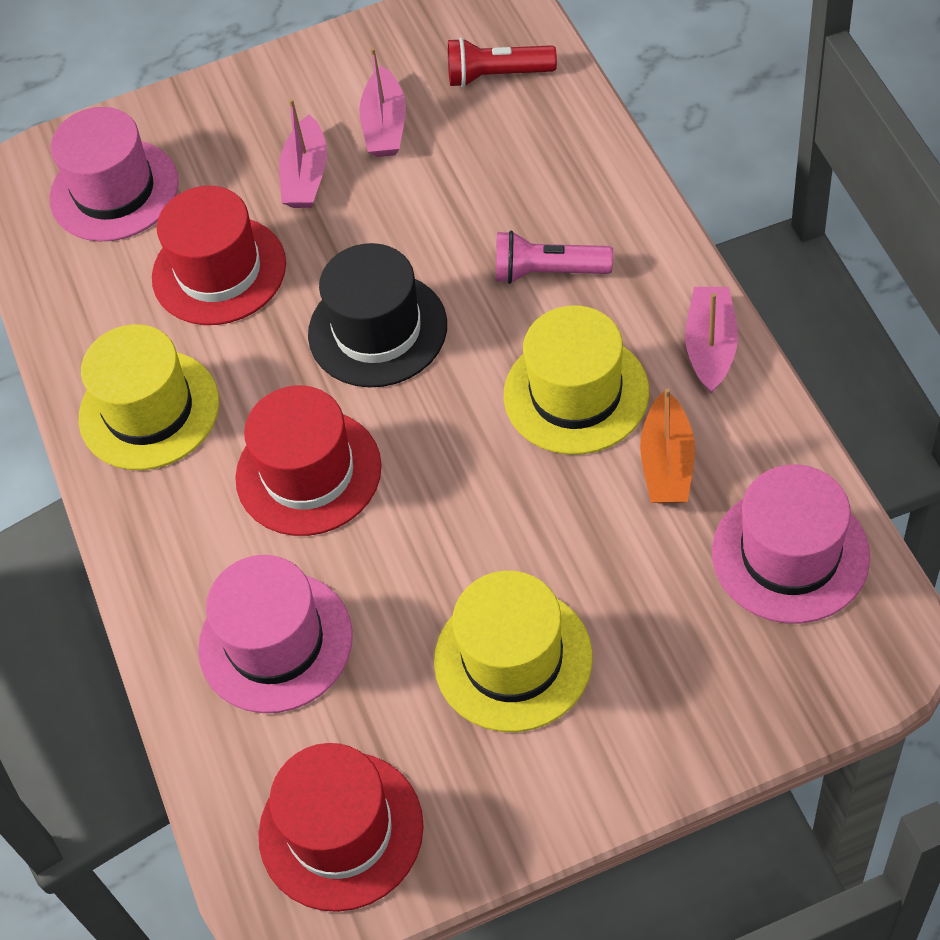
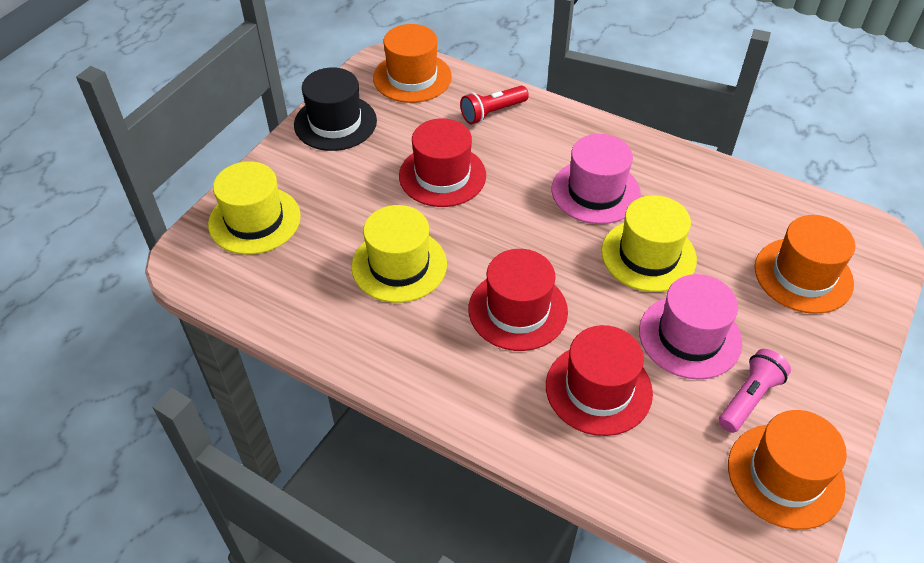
orange boat: 1 -> 0
orange hat: 0 -> 3
pink boat: 3 -> 0
pink hat: 3 -> 2

